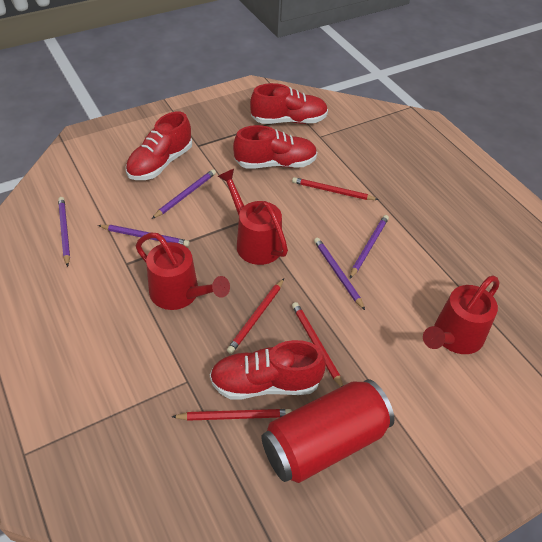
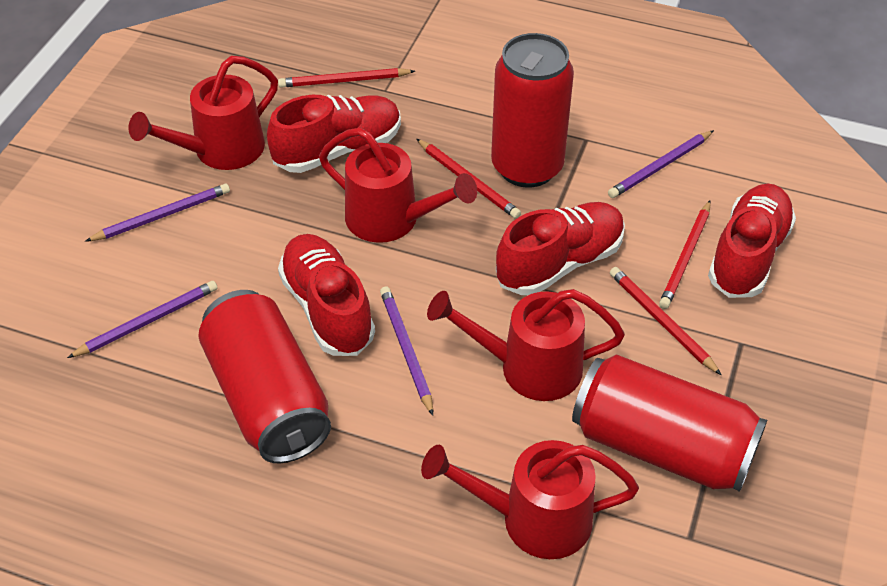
purple pencil: 5 -> 4
red can: 1 -> 3
red watering can: 3 -> 4

